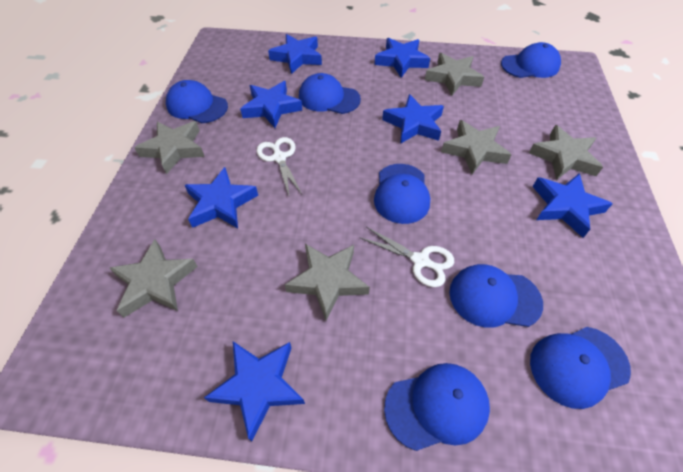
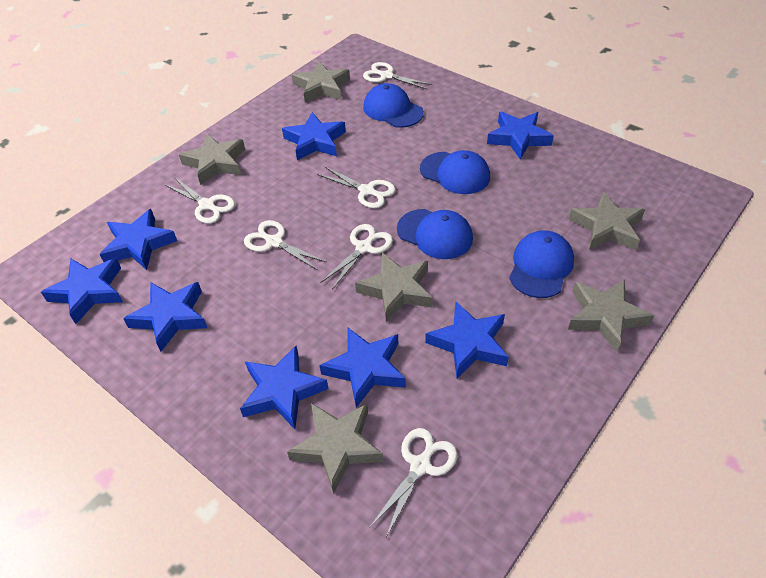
blue cap: 7 -> 4
blue star: 7 -> 8
white scissors: 2 -> 6

